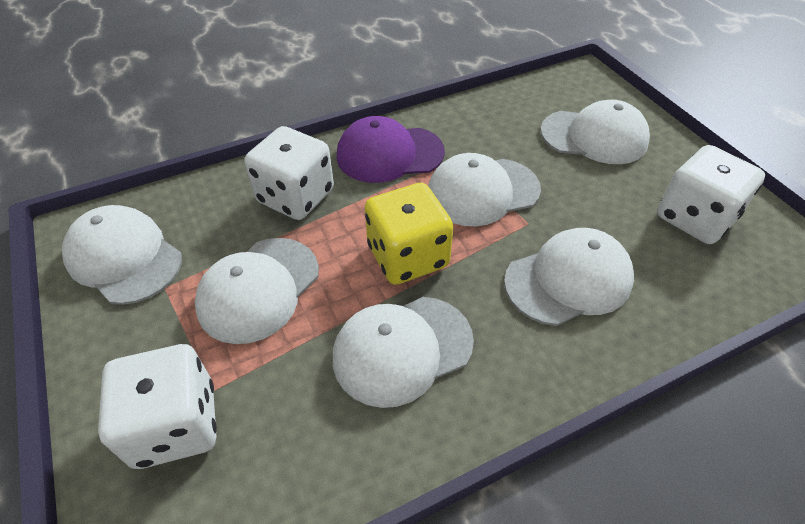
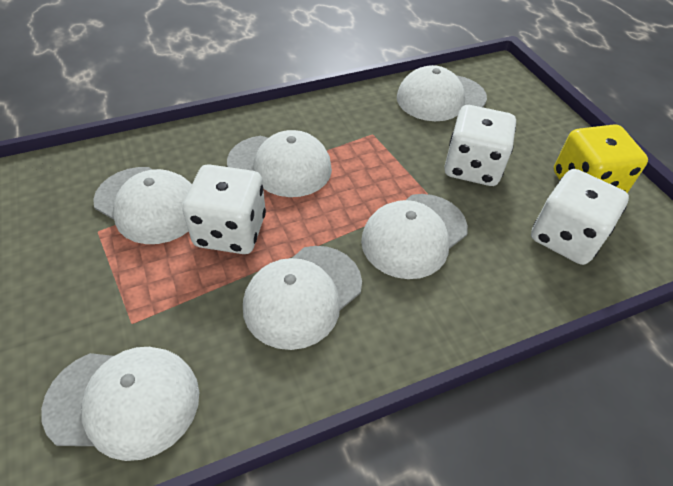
purple cap: 1 -> 0

